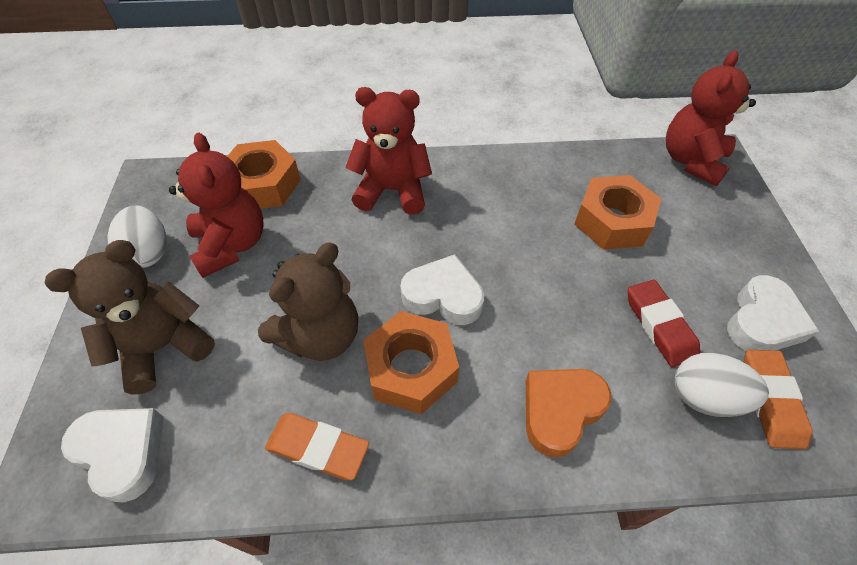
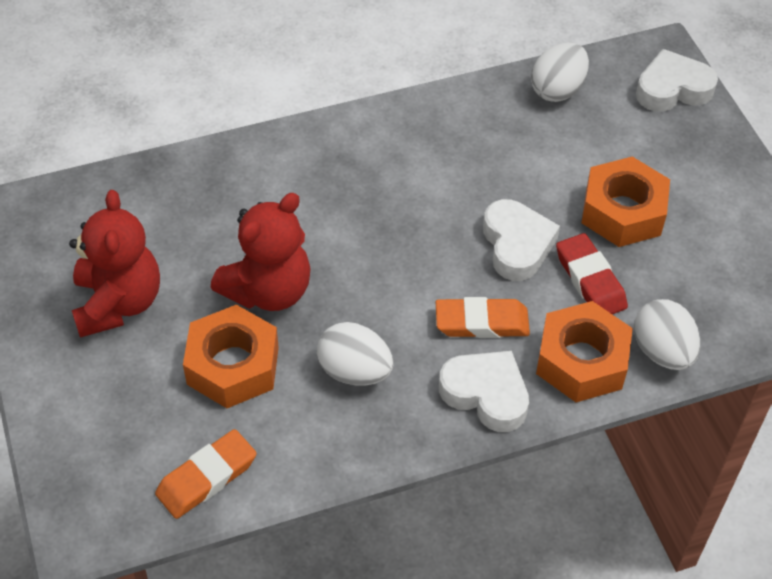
brown teddy bear: 2 -> 0
orange heart: 1 -> 0
red teddy bear: 3 -> 2
white egg: 2 -> 3

